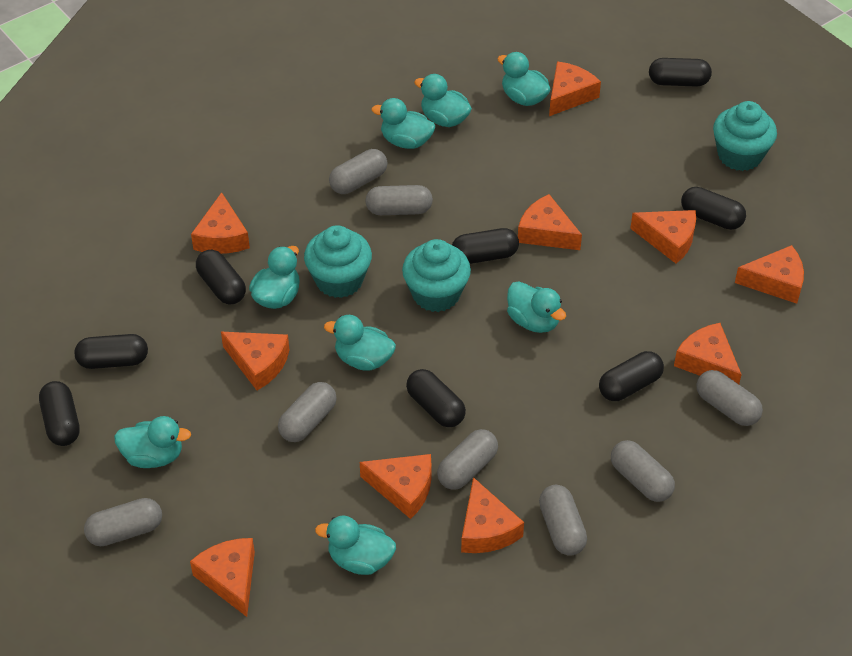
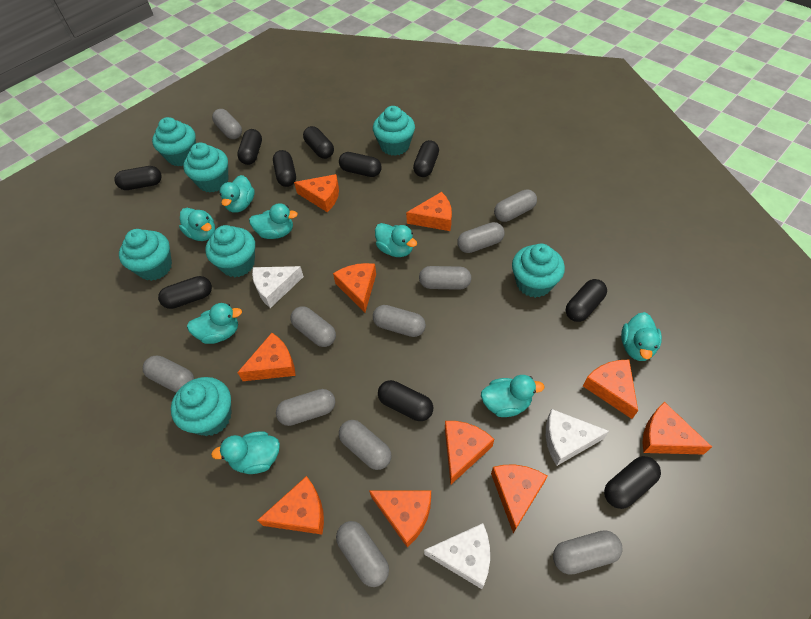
black capsule: 8 -> 10
grey capsule: 8 -> 11
turquoise cupcake: 3 -> 7
white cheese: 0 -> 3

